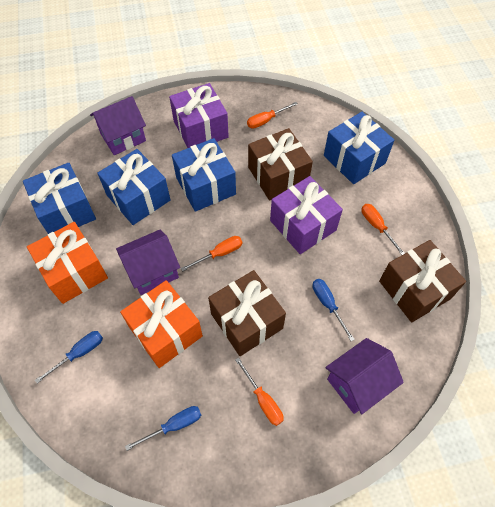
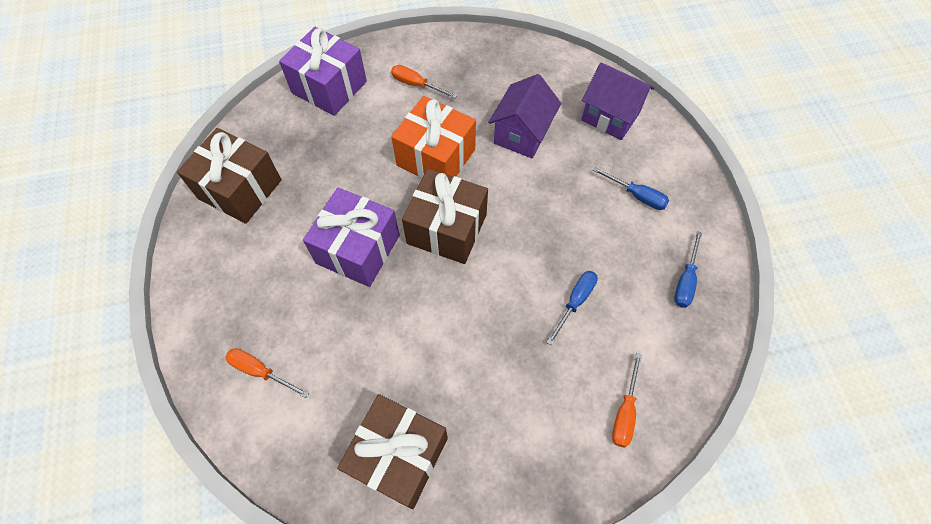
blue gift: 4 -> 0
orange gift: 2 -> 1
orange screwdriver: 4 -> 3
purple house: 3 -> 2

